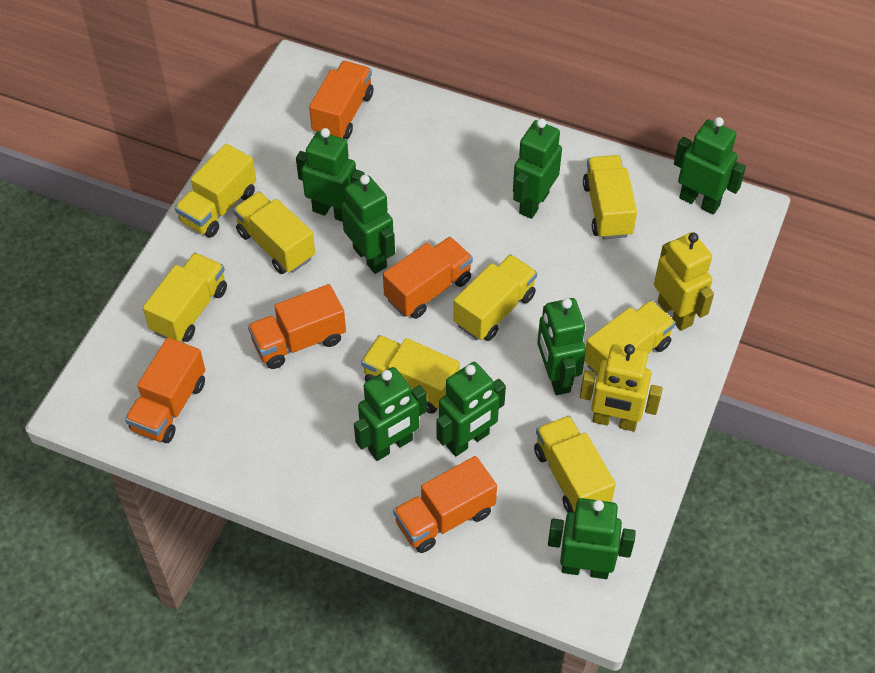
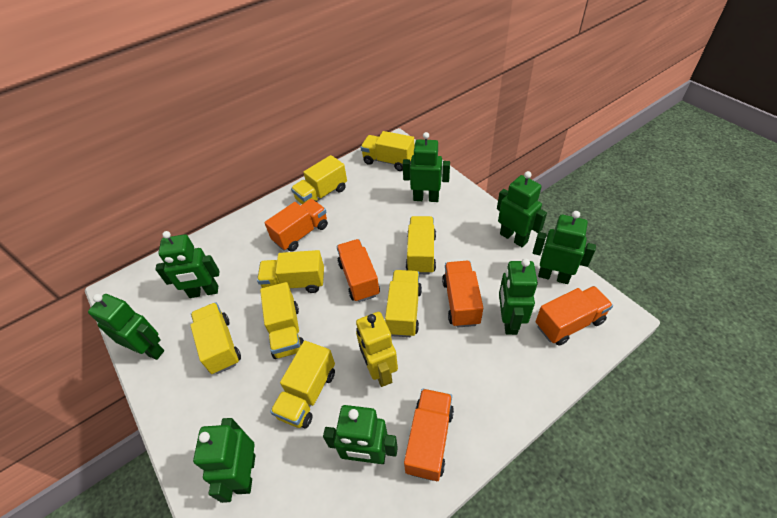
yellow robot: 2 -> 1

